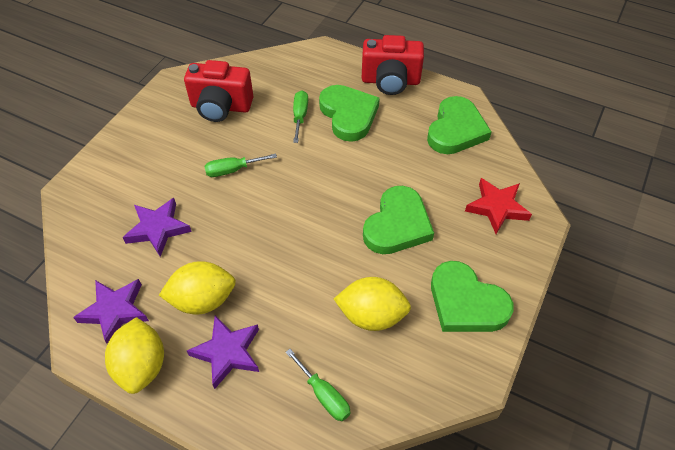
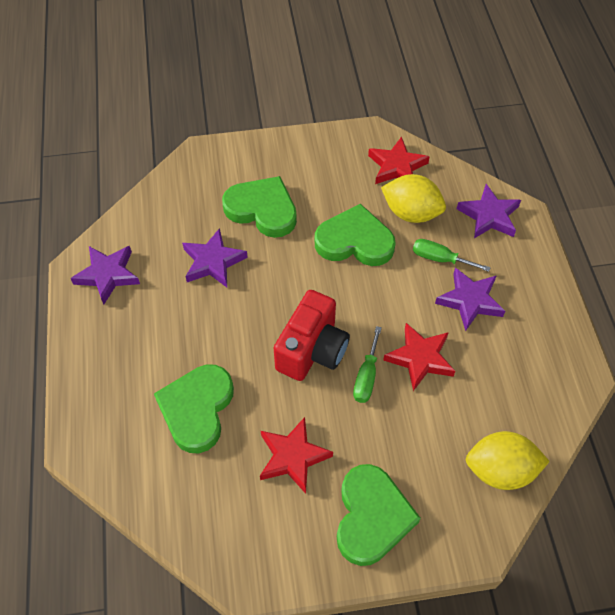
green screwdriver: 3 -> 2
purple star: 3 -> 4
red camera: 2 -> 1
red star: 1 -> 3
yellow lemon: 3 -> 2

